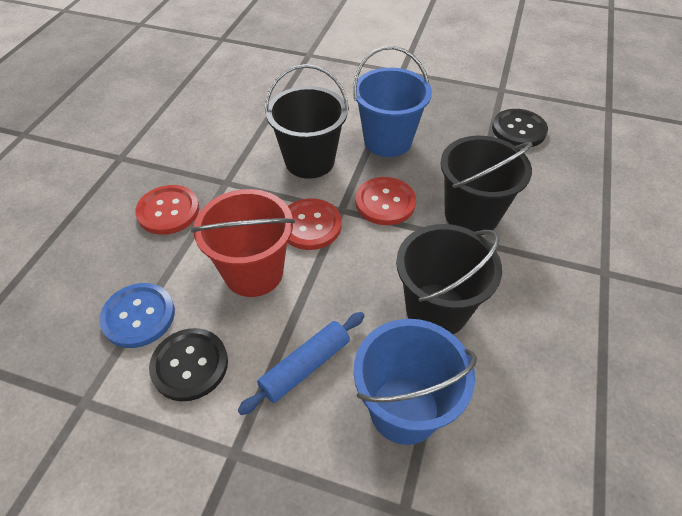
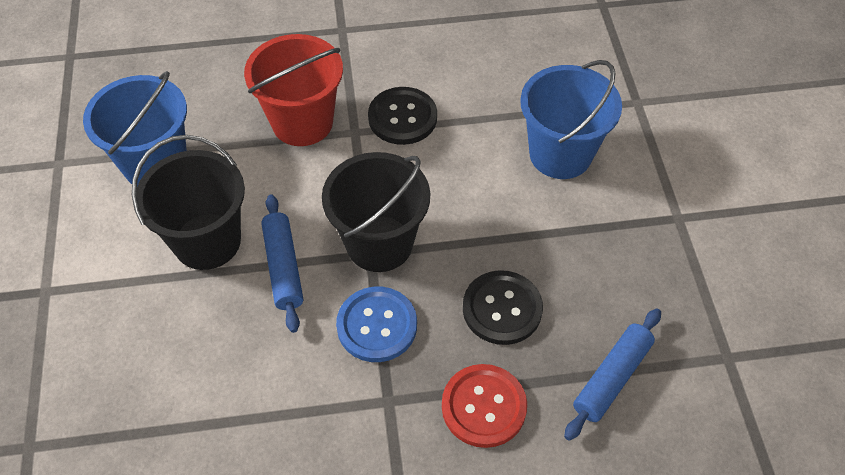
black bucket: 3 -> 2
blue rolling pin: 1 -> 2
red button: 3 -> 1

